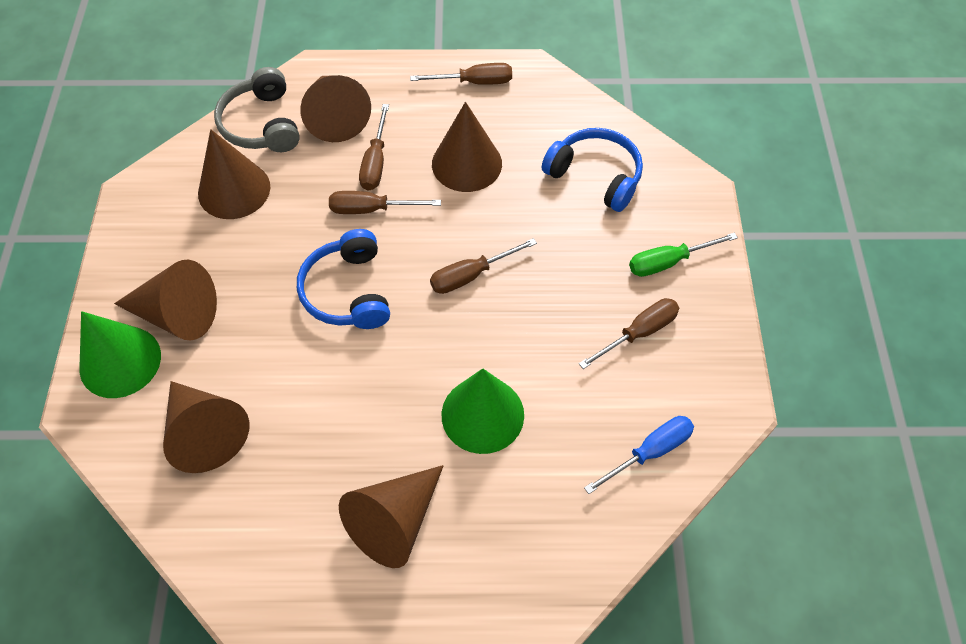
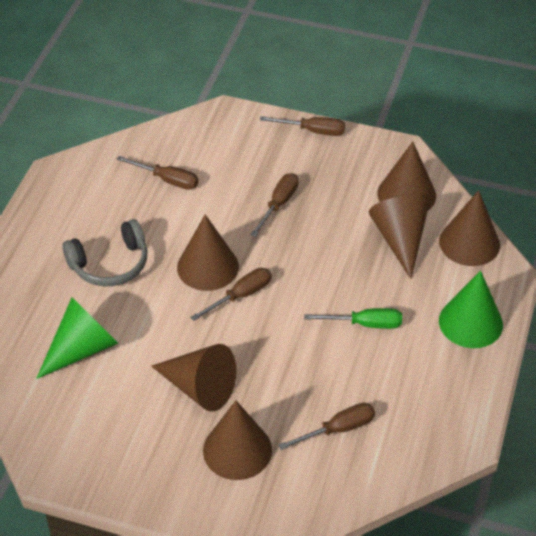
blue headphones: 2 -> 0
blue screwdriver: 1 -> 0

